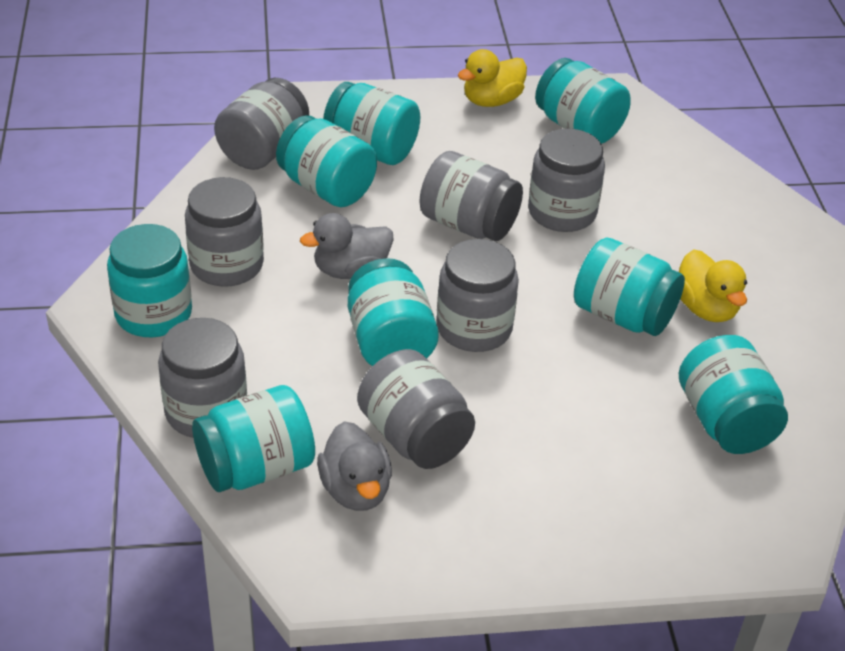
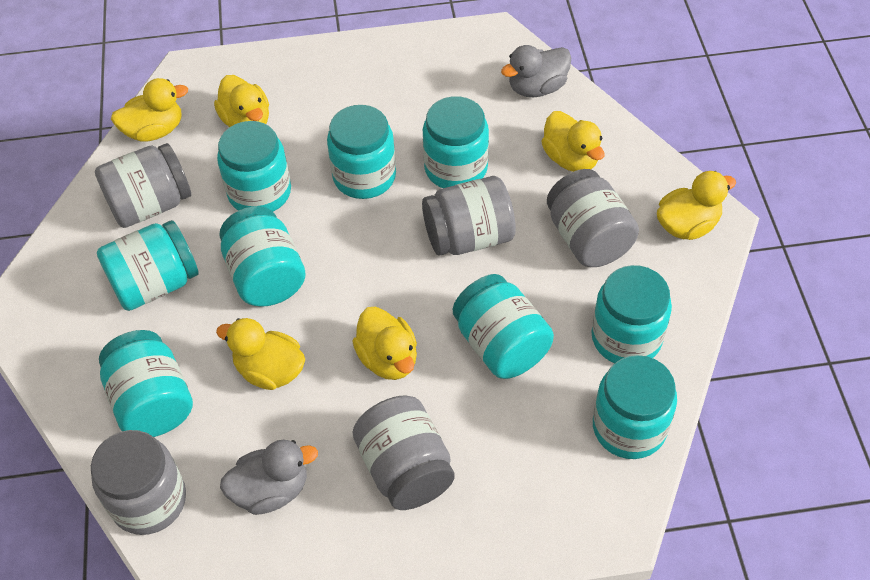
grey jar: 7 -> 5
turquoise jar: 8 -> 9
yellow duck: 2 -> 6

